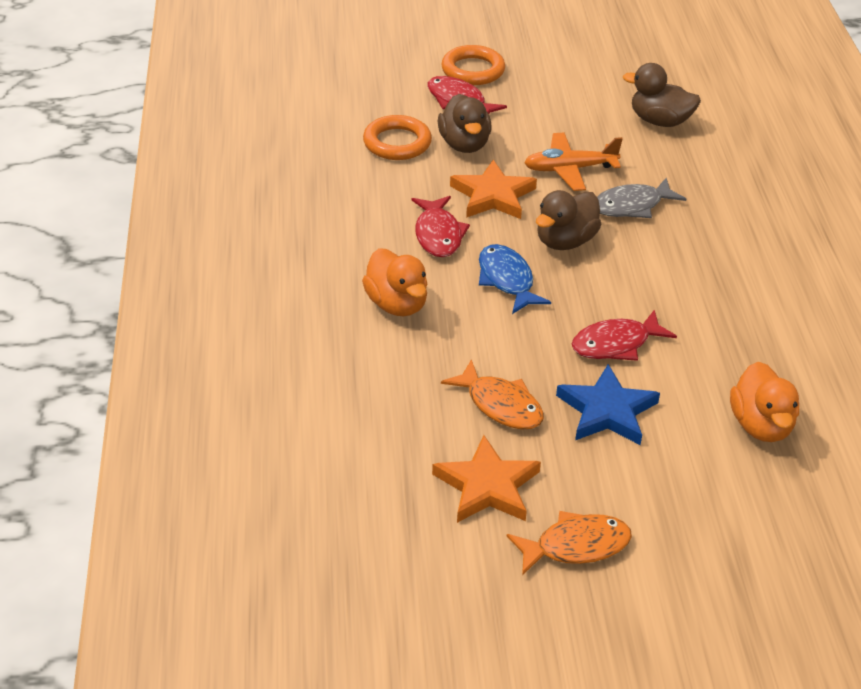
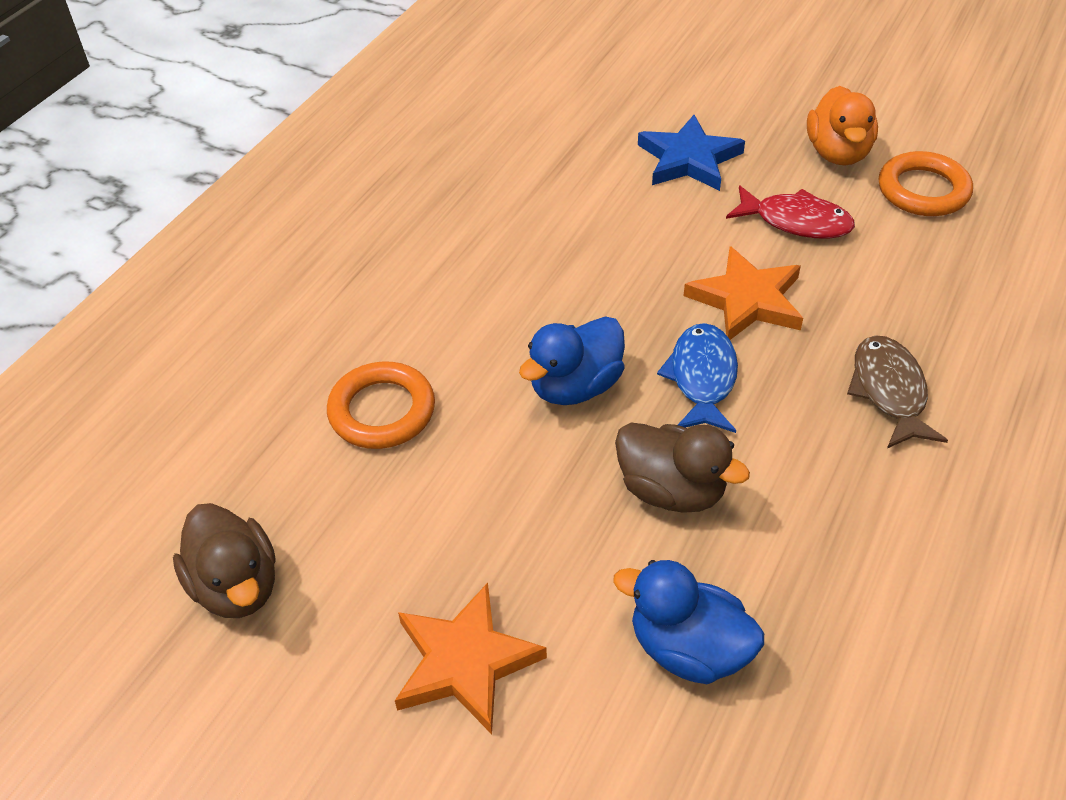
blue duck: 0 -> 2
brown duck: 3 -> 2
brown fish: 0 -> 1
grey fish: 1 -> 0
orange duck: 2 -> 1
orange fish: 2 -> 0
orange plane: 1 -> 0
red fish: 3 -> 1

